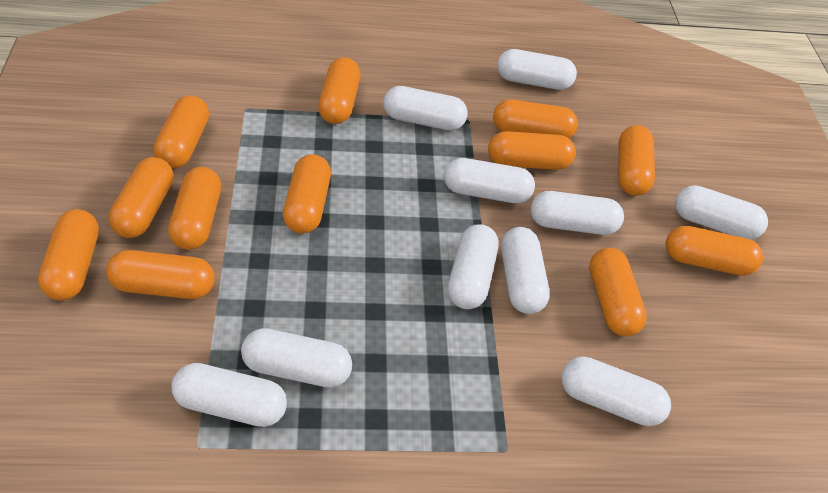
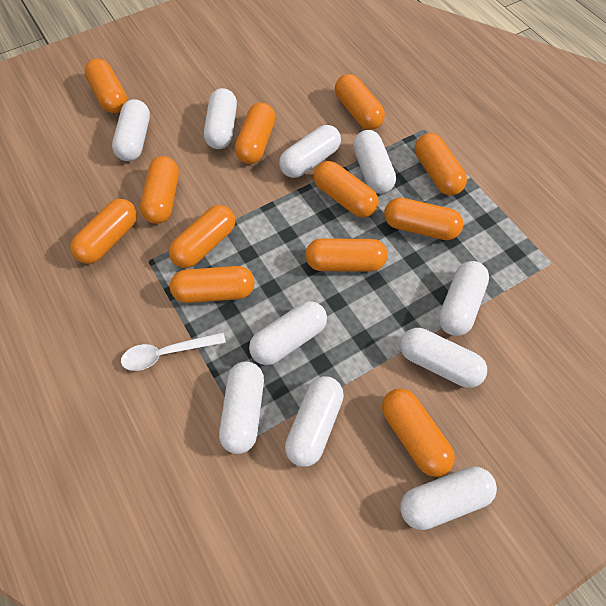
white spoon: 0 -> 1

